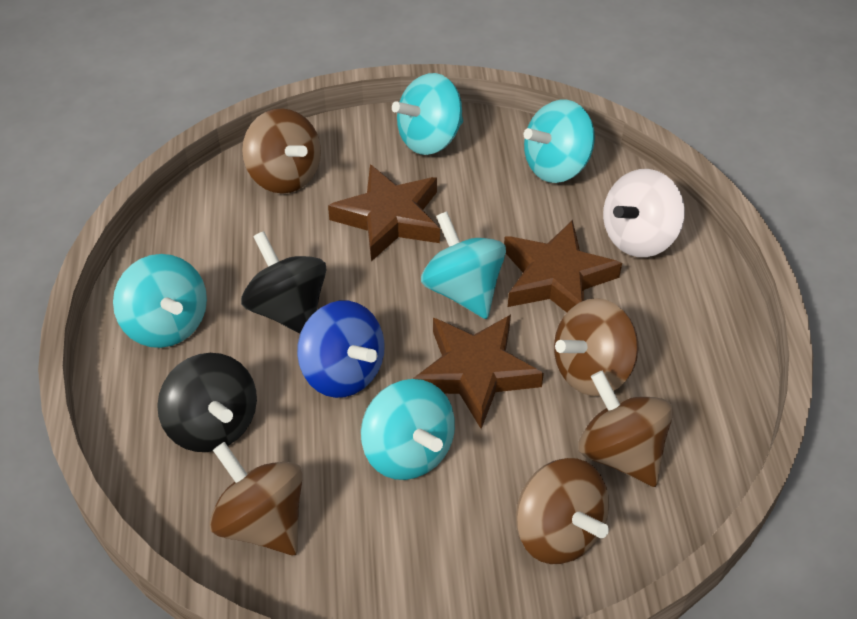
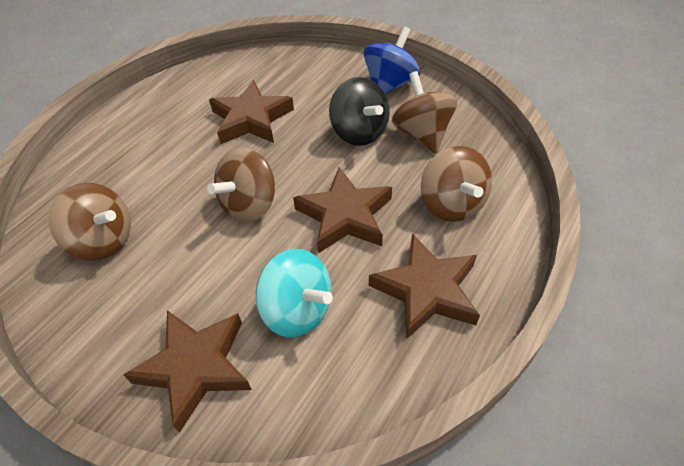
black spinning top: 2 -> 1
brown spinning top: 5 -> 4
brown star: 3 -> 4
turquoise spinning top: 5 -> 1
white spinning top: 1 -> 0

